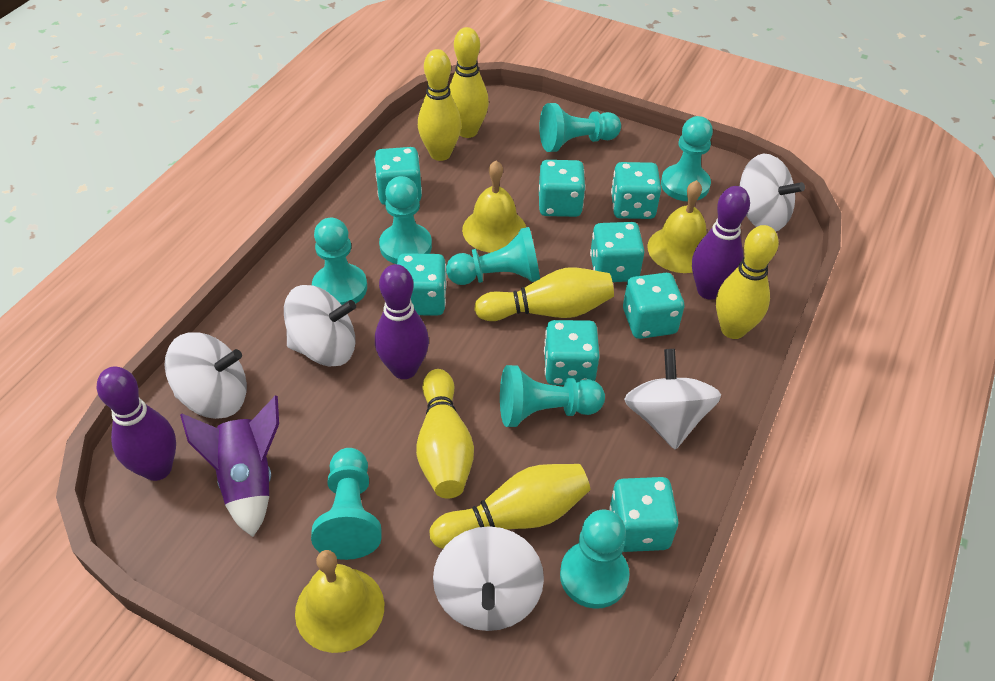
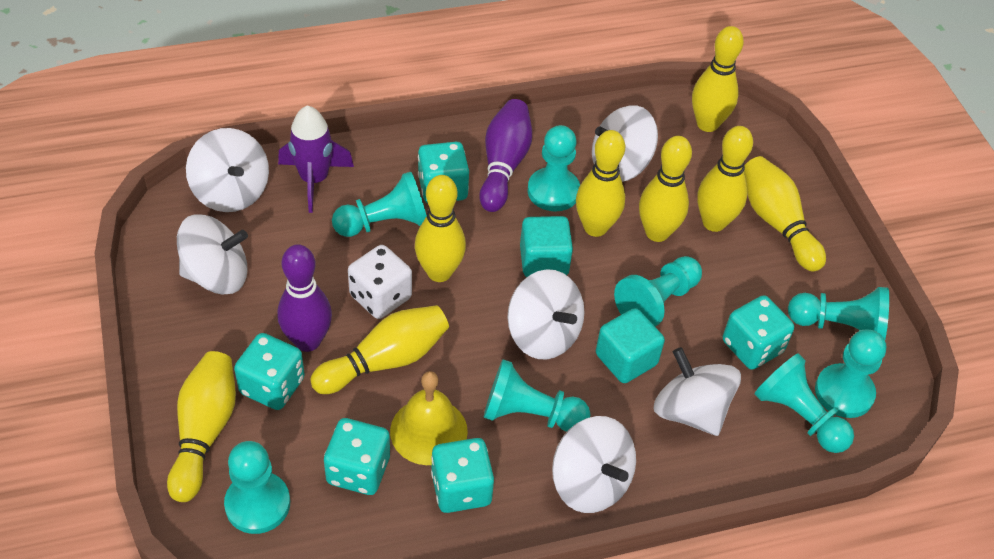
purple bowling pin: 3 -> 2
turquoise cube: 0 -> 2
turquoise dice: 8 -> 5
white dice: 0 -> 1
white spinning top: 5 -> 6
yellow bell: 3 -> 1
yellow bowling pin: 6 -> 8

